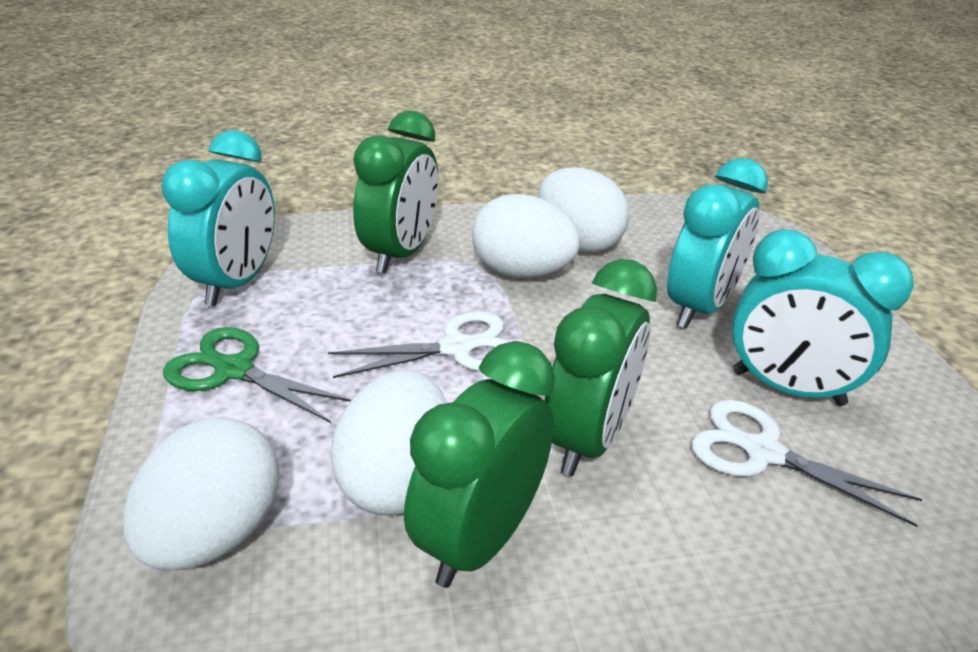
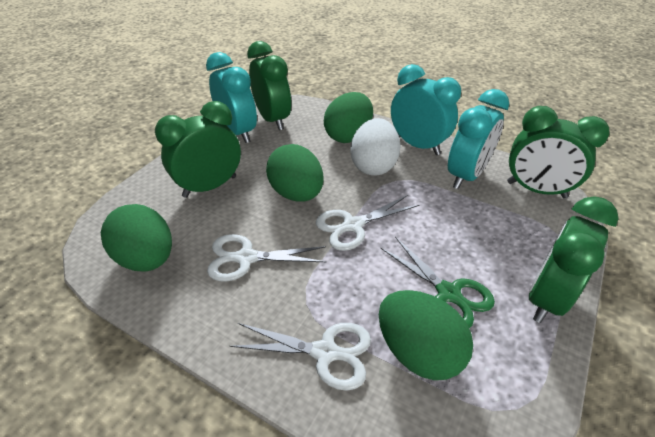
green clock: 3 -> 4
green egg: 0 -> 4
white egg: 4 -> 1
white scissors: 2 -> 3

